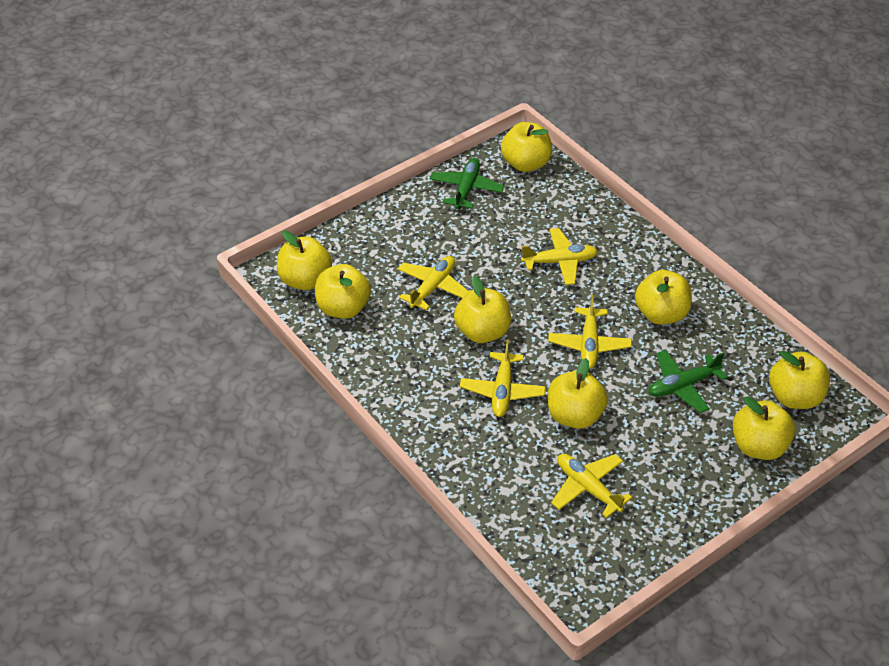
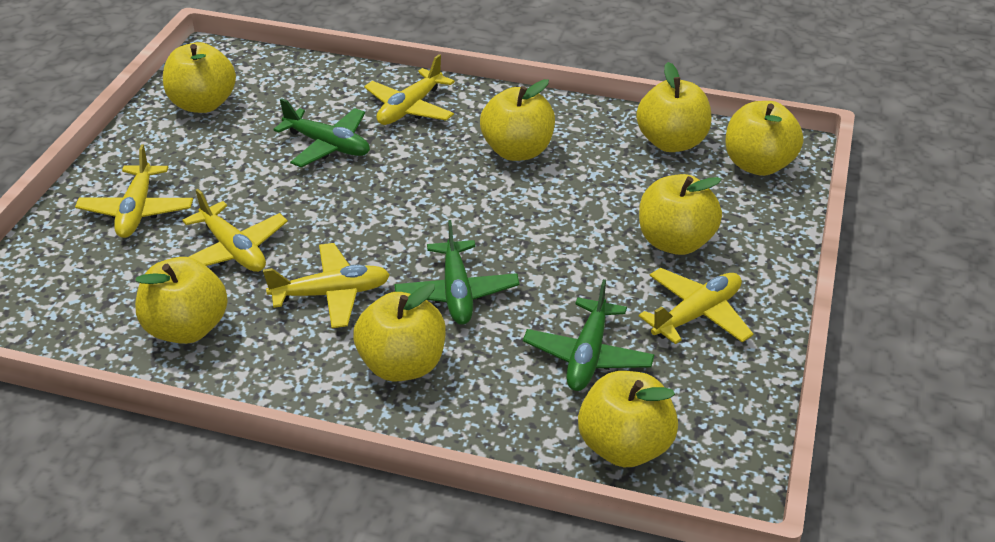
green plane: 2 -> 3

